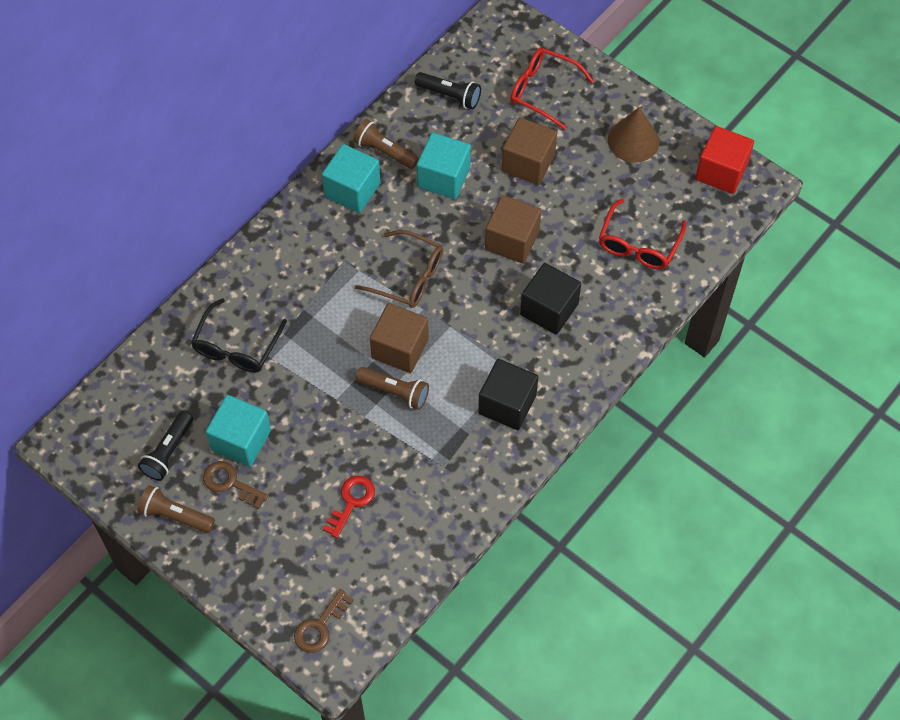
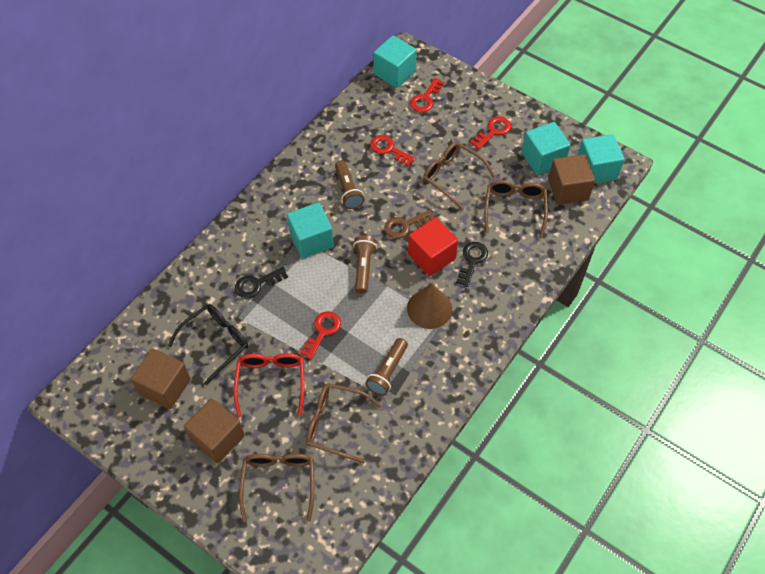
black cube: 2 -> 0
black flashlight: 2 -> 0
black key: 0 -> 2
brown glasses: 1 -> 4
brown key: 2 -> 1
red glasses: 2 -> 1
red key: 1 -> 4
turquoise cube: 3 -> 4

